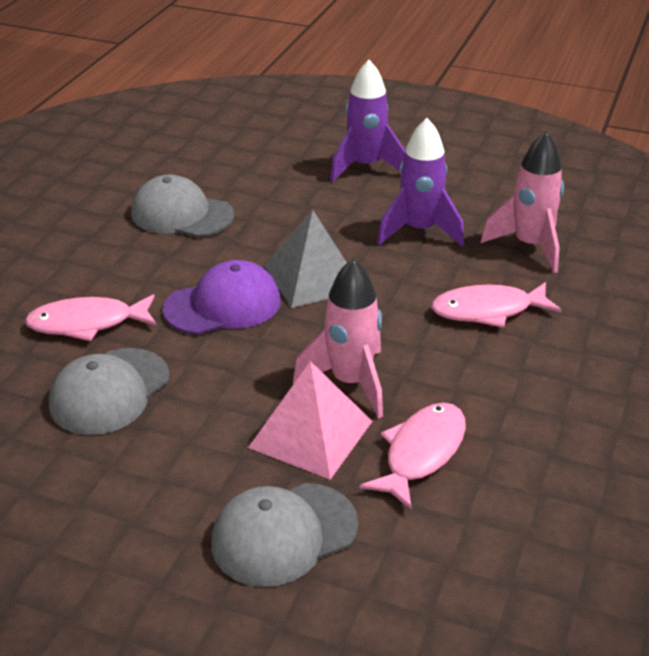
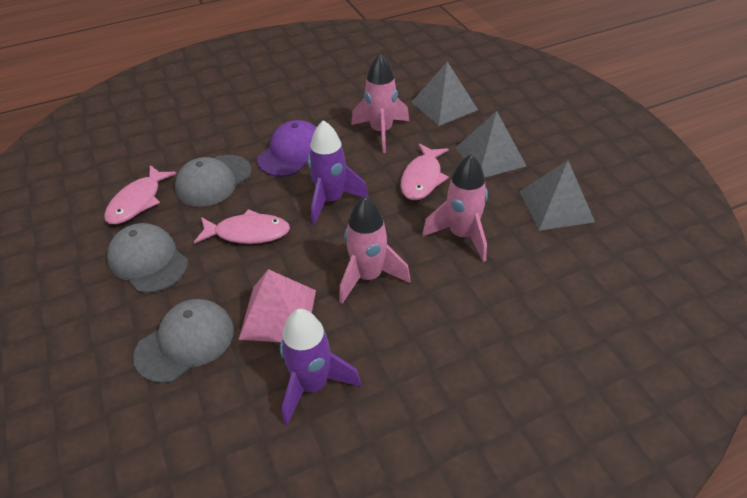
grey pyramid: 1 -> 3
pink rocket: 2 -> 3

